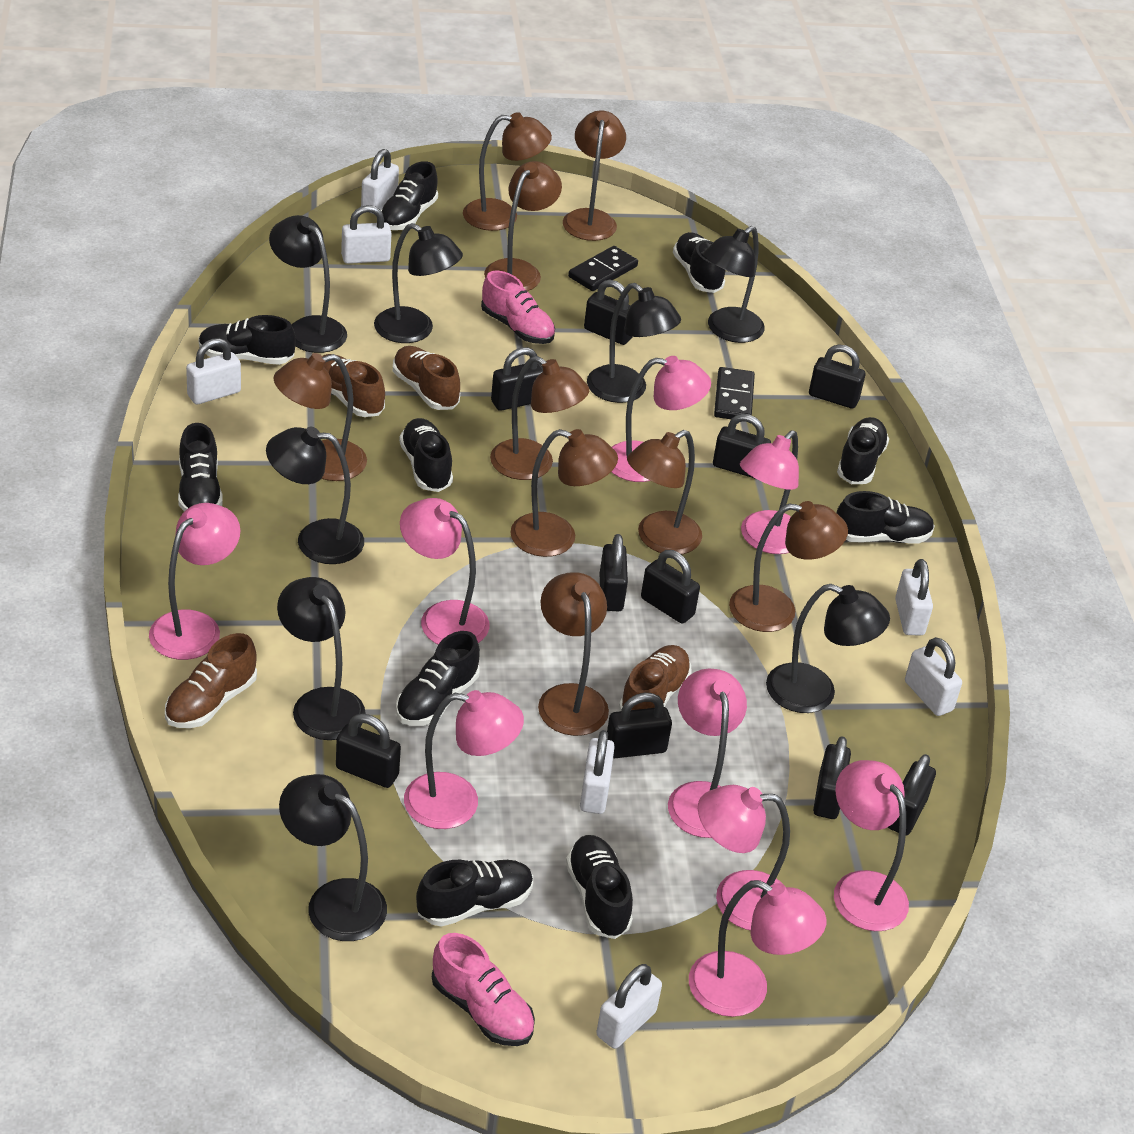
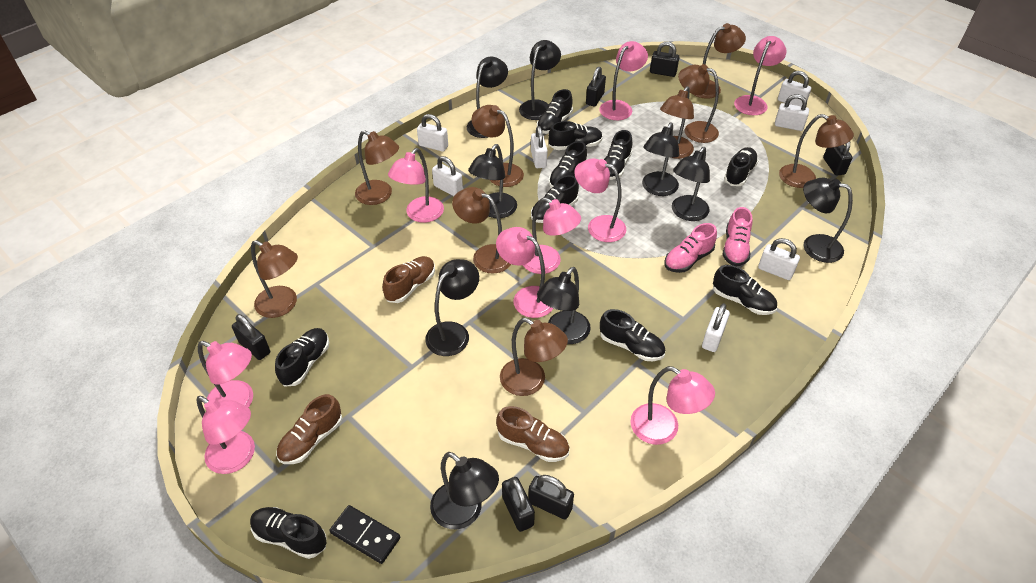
black domino: 2 -> 1
black lamp: 8 -> 9
black padlock: 10 -> 6
brown shoe: 4 -> 3

